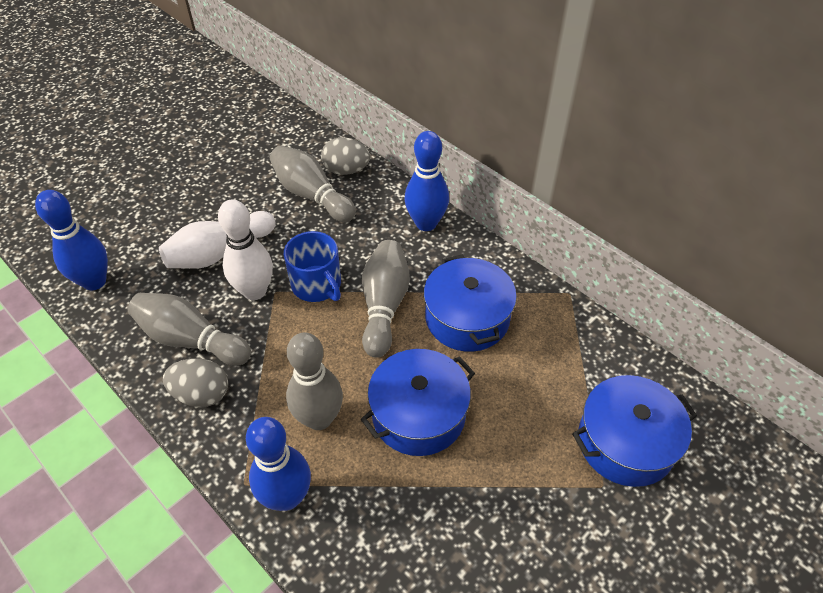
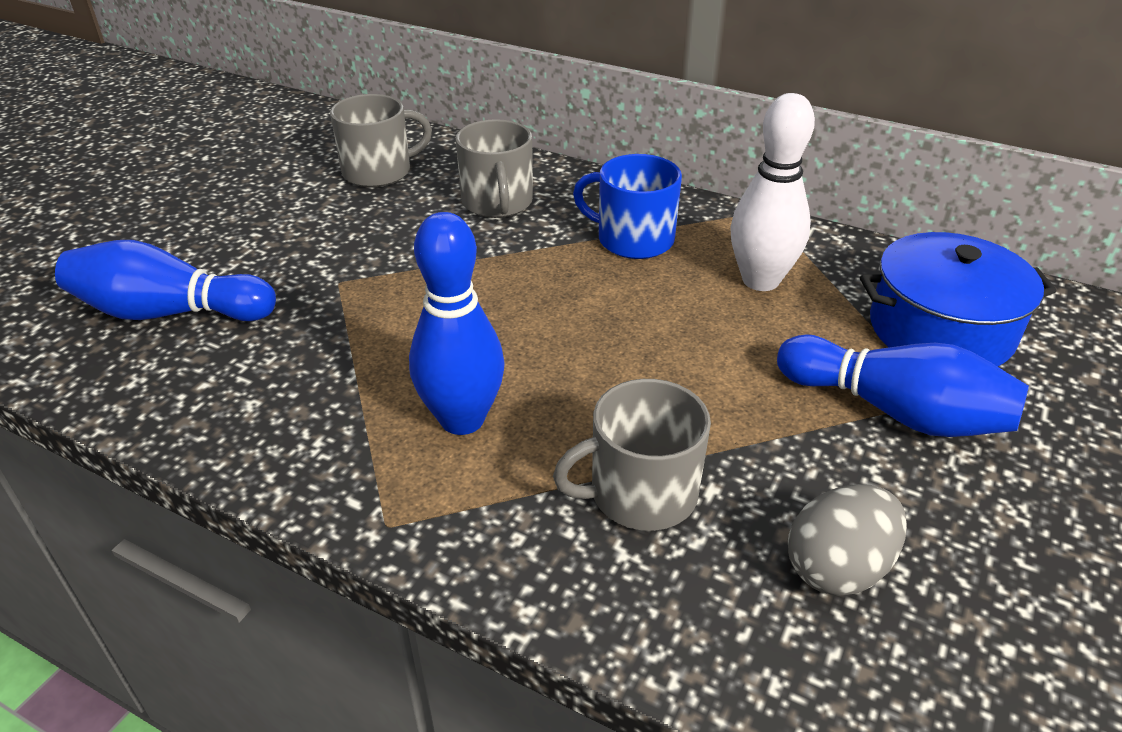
blue pot: 3 -> 1
grey bowling pin: 4 -> 0
grey egg: 2 -> 1
grey mug: 0 -> 3
white bowling pin: 2 -> 1

